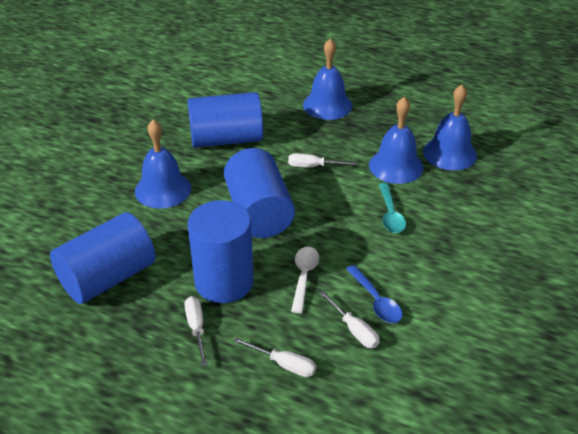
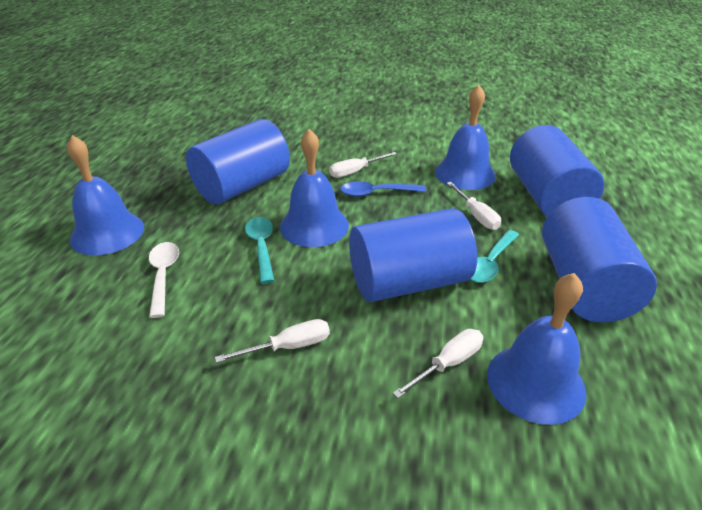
turquoise spoon: 1 -> 2

